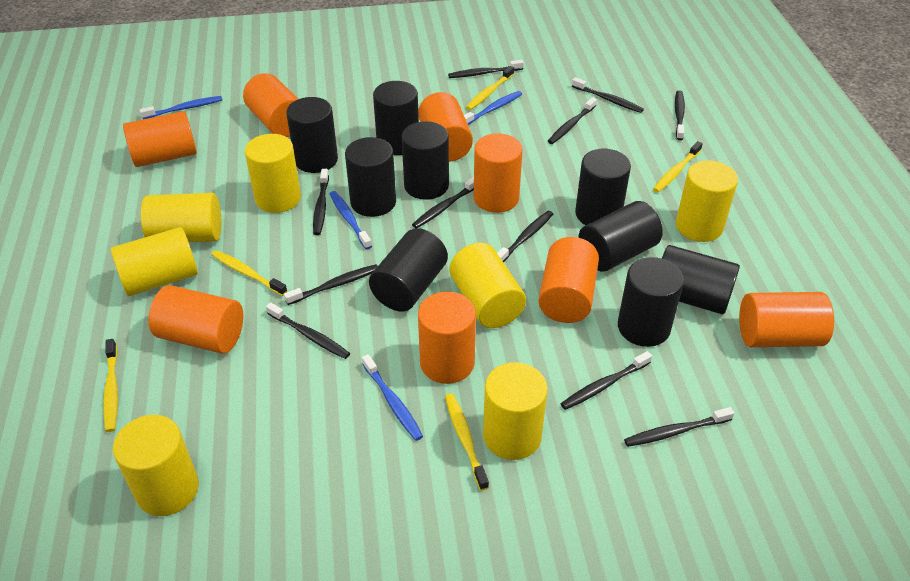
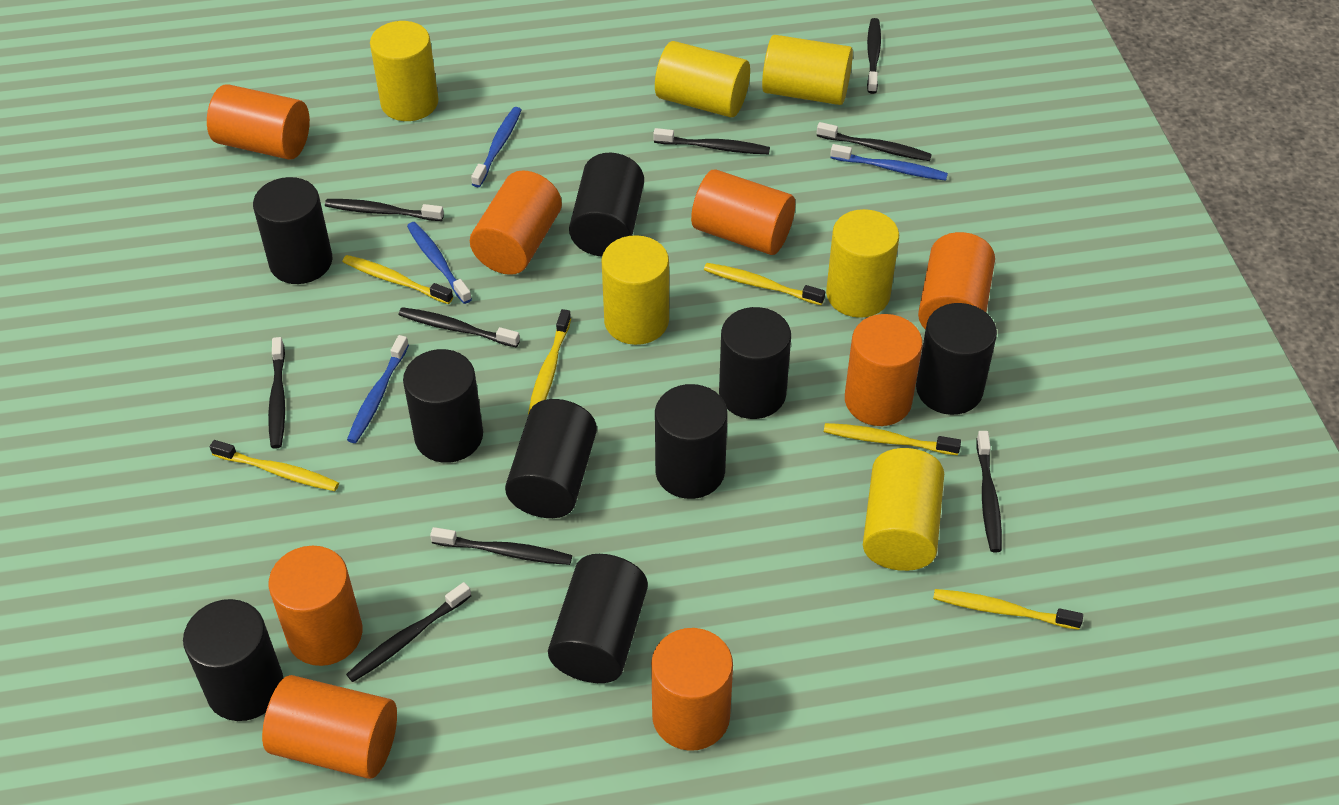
black toothbrush: 11 -> 9
yellow cylinder: 7 -> 6
yellow toothbrush: 5 -> 6

